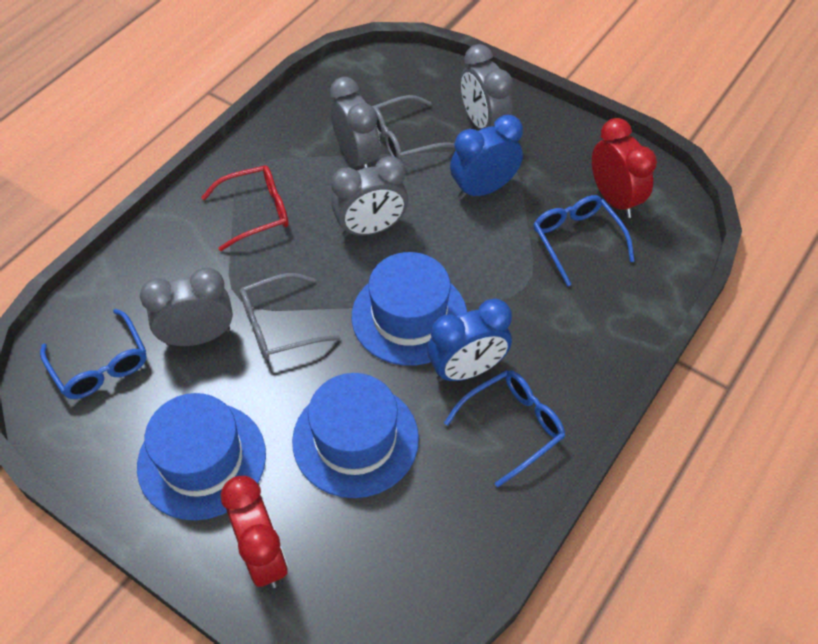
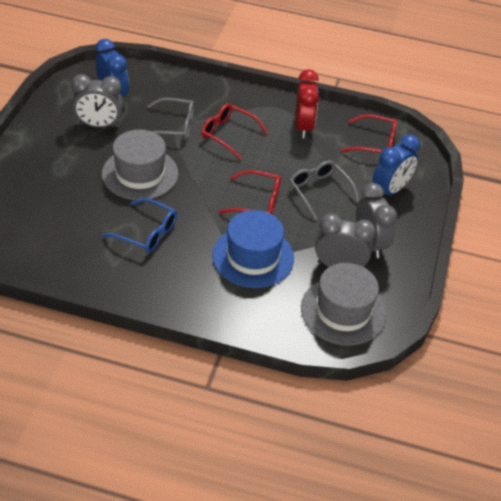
blue glasses: 3 -> 1
blue hat: 3 -> 1
grey clock: 4 -> 3
grey hat: 0 -> 2
red clock: 2 -> 1
red glasses: 1 -> 3

